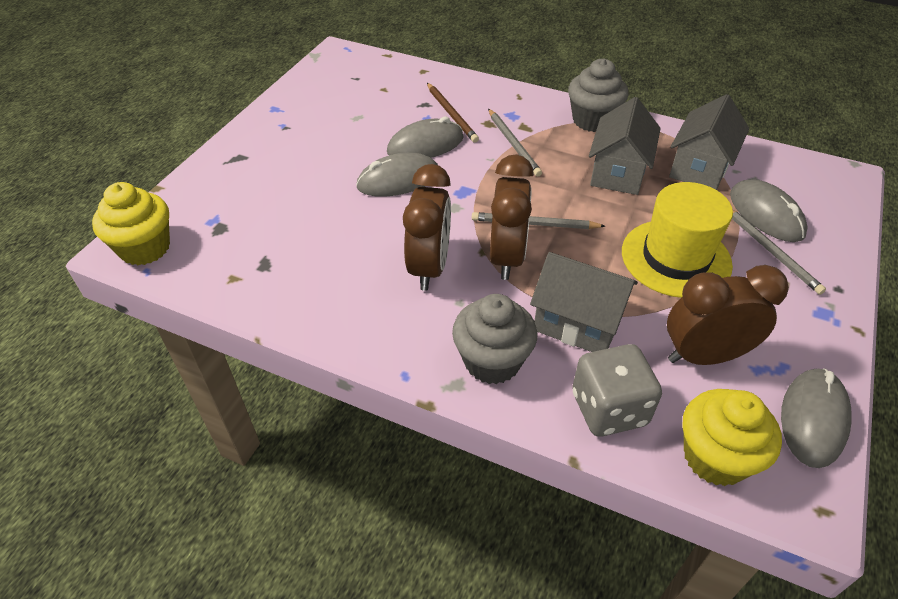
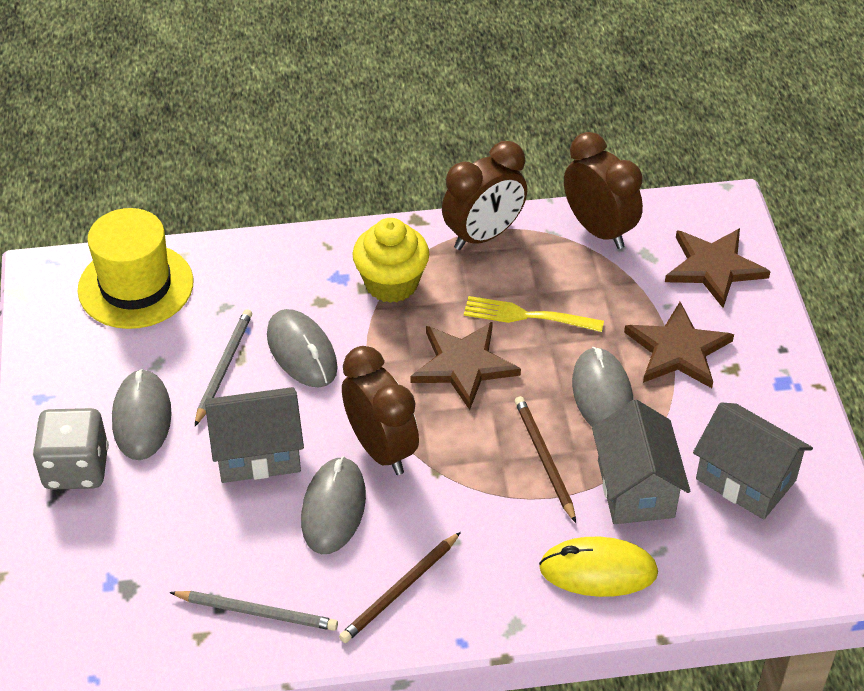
brown pencil: 1 -> 2
brown star: 0 -> 3
grey cupcake: 2 -> 0
grey pencil: 3 -> 2
yellow cupcake: 2 -> 1
yellow fork: 0 -> 1
yellow mouse: 0 -> 1

